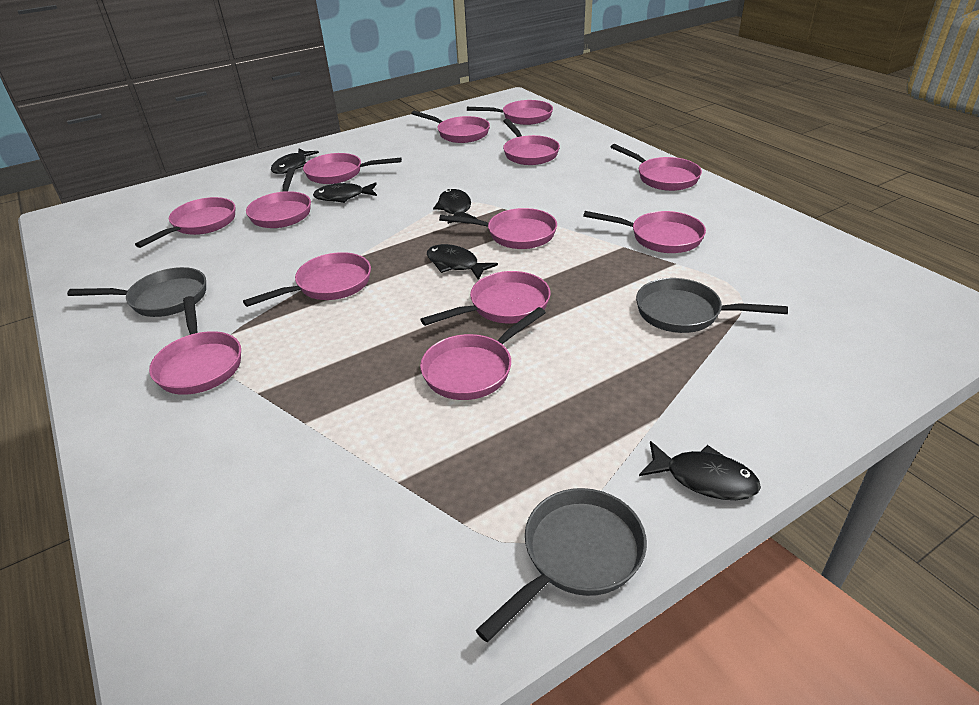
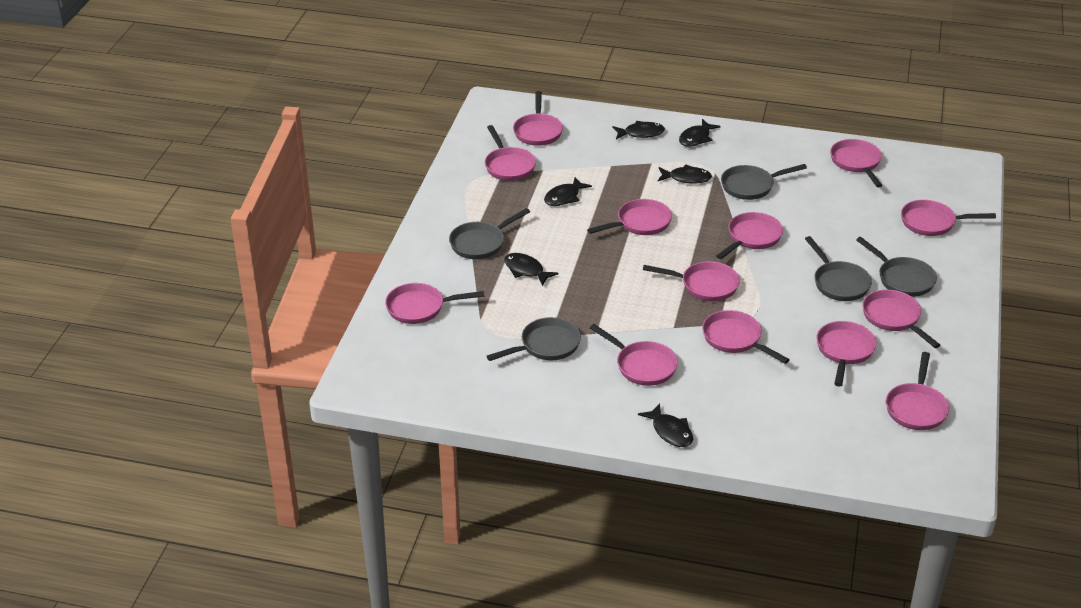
black fish: 5 -> 6
grey pan: 3 -> 5

